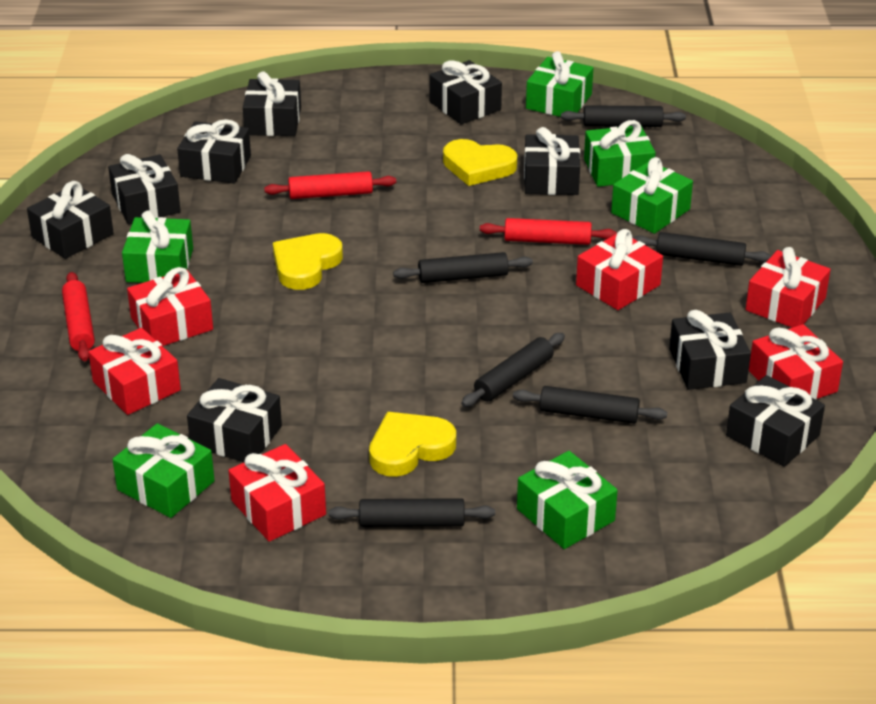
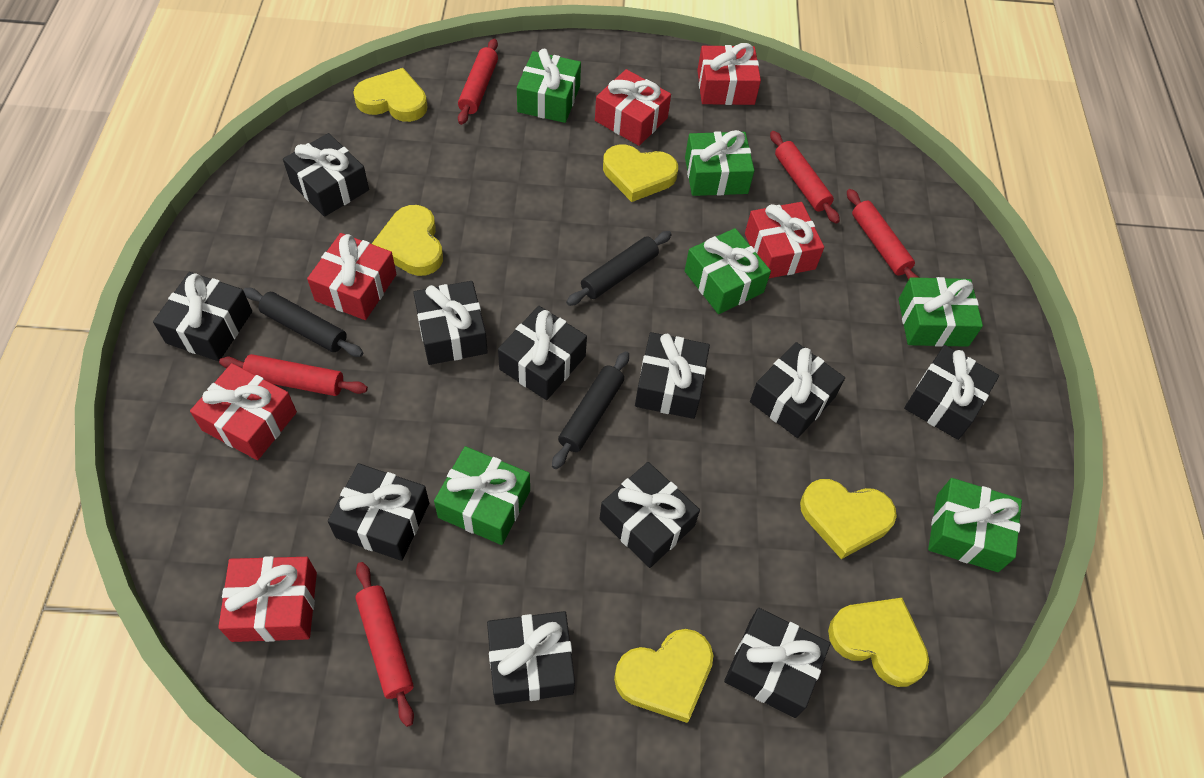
black gift: 9 -> 11
black rolling pin: 6 -> 3
red rolling pin: 3 -> 5
yellow heart: 3 -> 6

